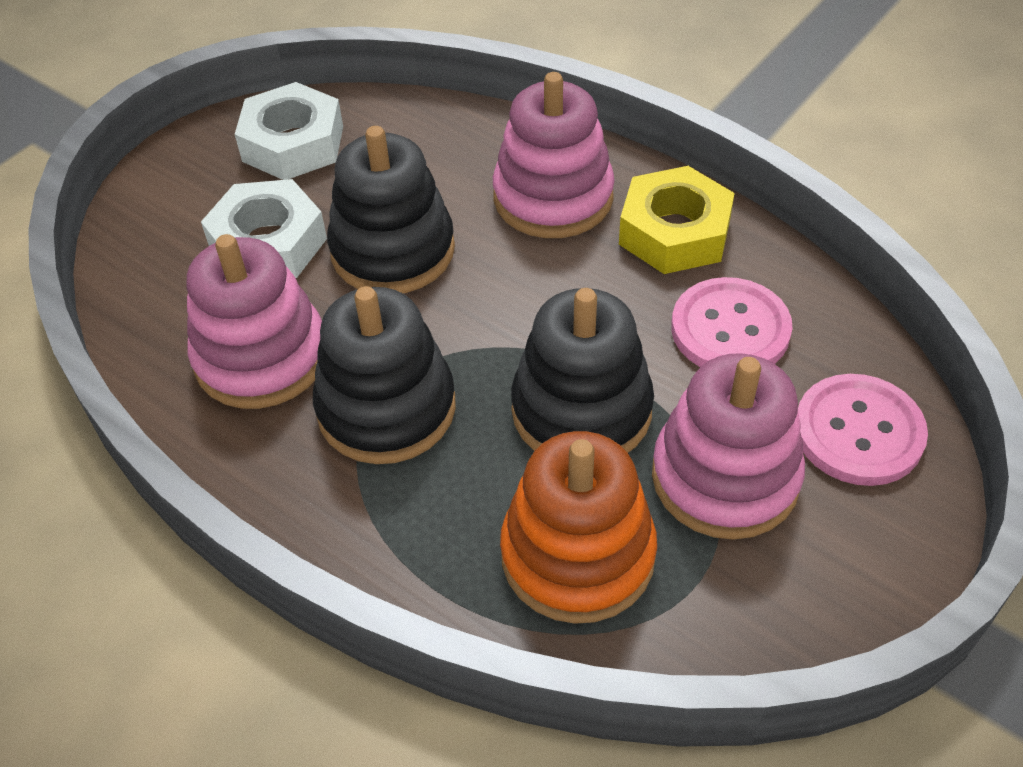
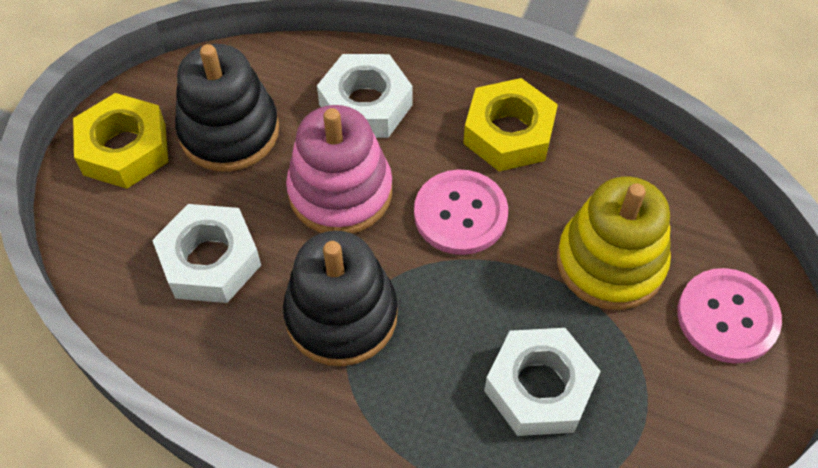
black stacking toy: 3 -> 2
orange stacking toy: 1 -> 0
pink stacking toy: 3 -> 1
white nut: 2 -> 3
yellow nut: 1 -> 2
yellow stacking toy: 0 -> 1

